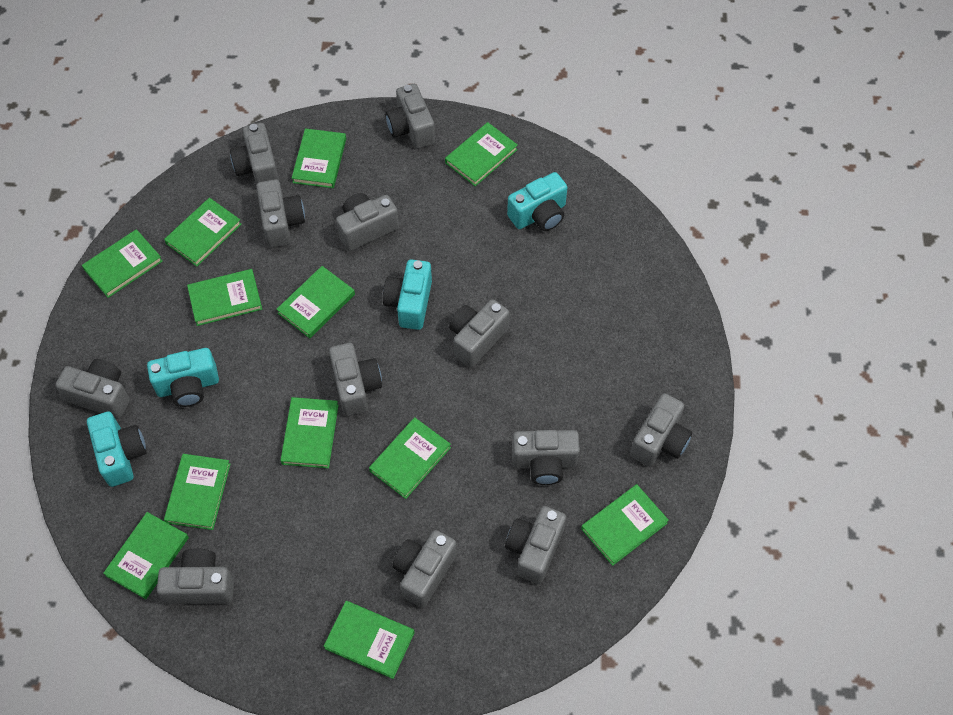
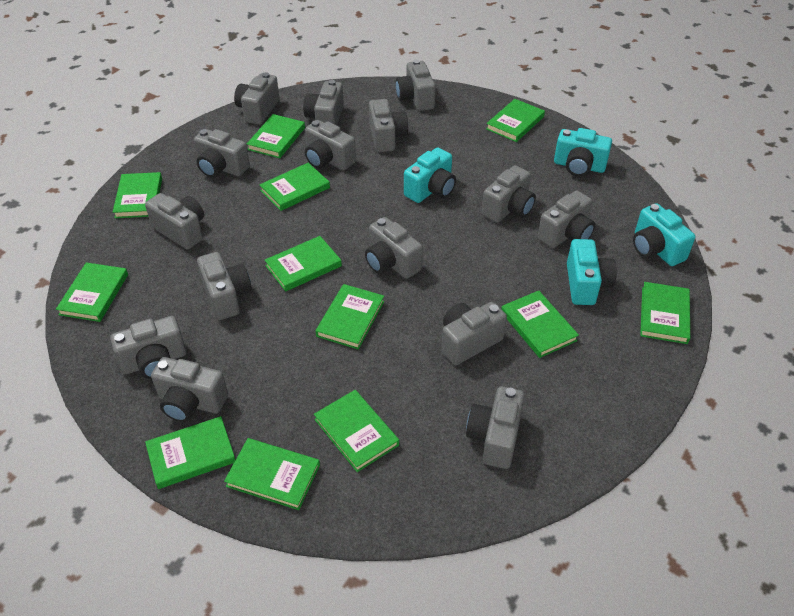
grey camera: 12 -> 15

